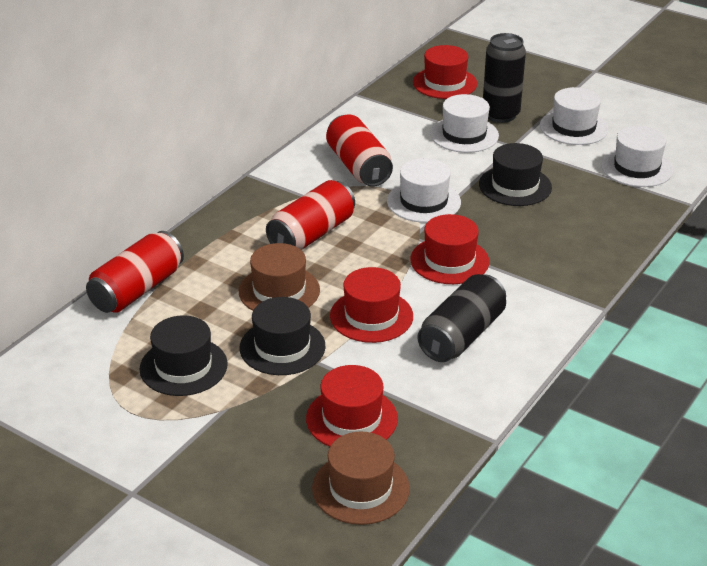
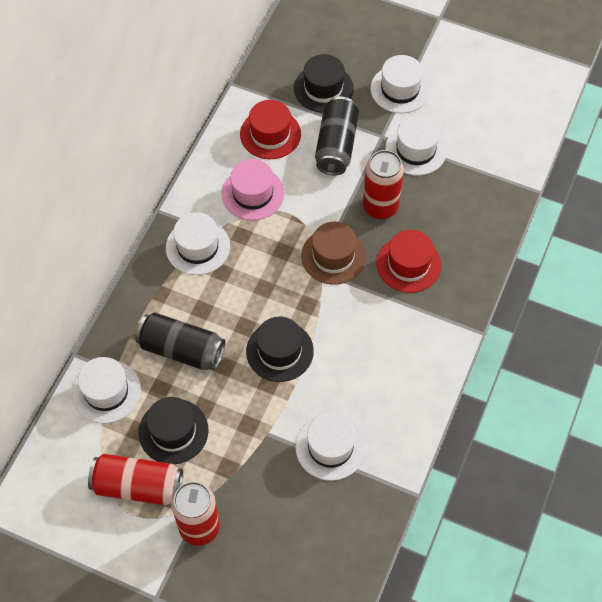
brown hat: 2 -> 1
pink hat: 0 -> 1
red hat: 4 -> 2
white hat: 4 -> 5

